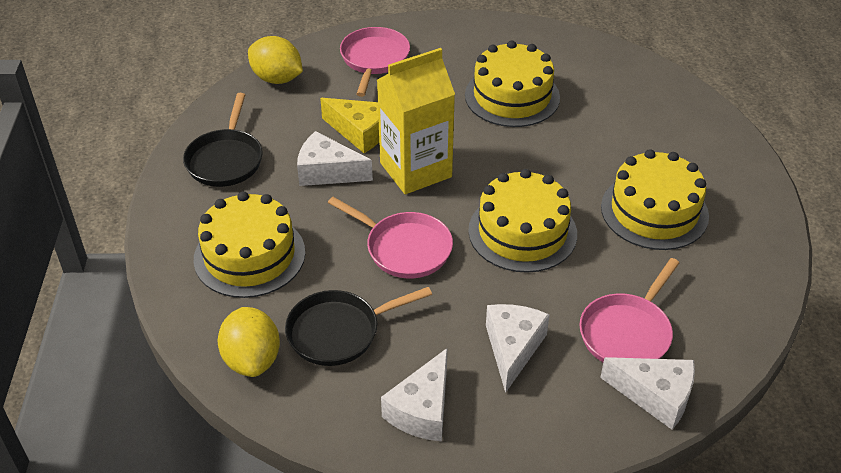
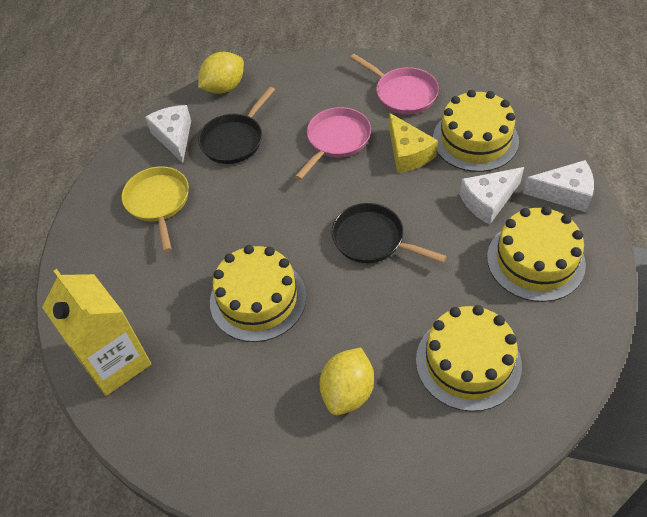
pink pan: 3 -> 2
white cheese: 4 -> 3
yellow pan: 0 -> 1

